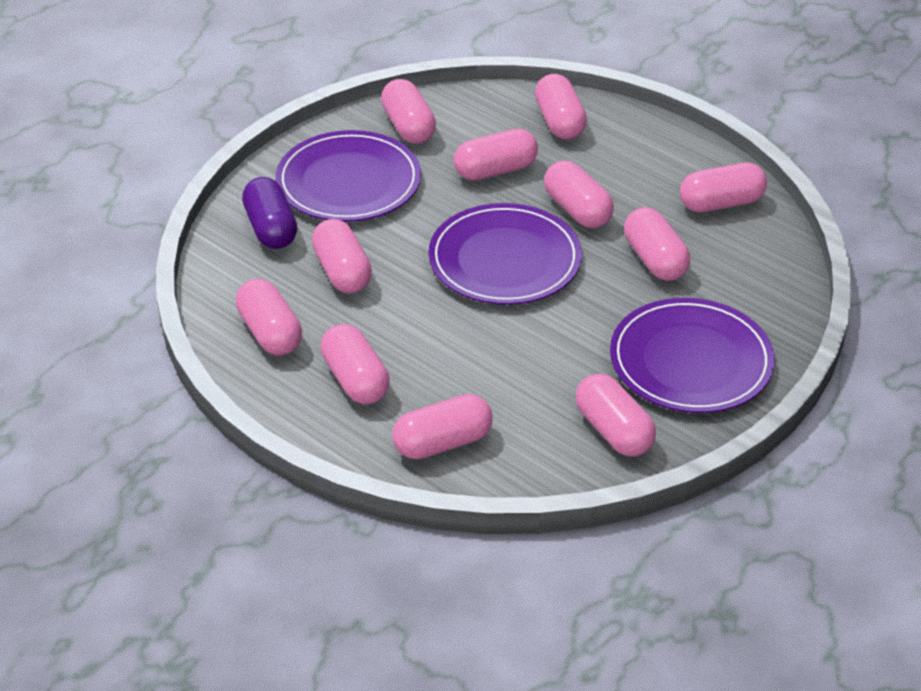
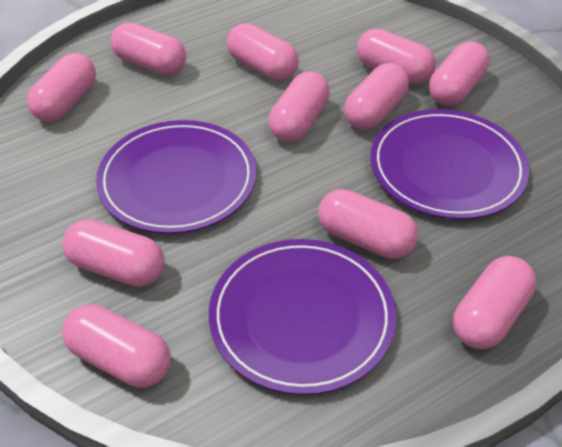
purple capsule: 1 -> 0

